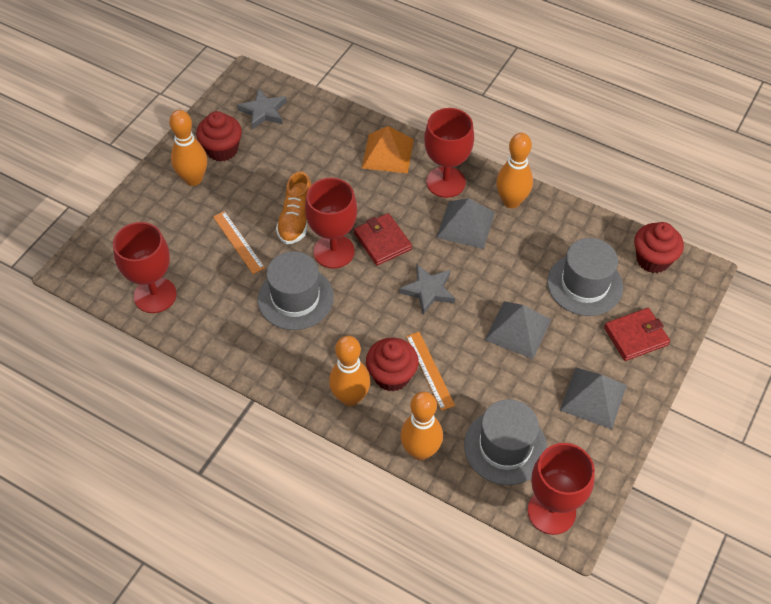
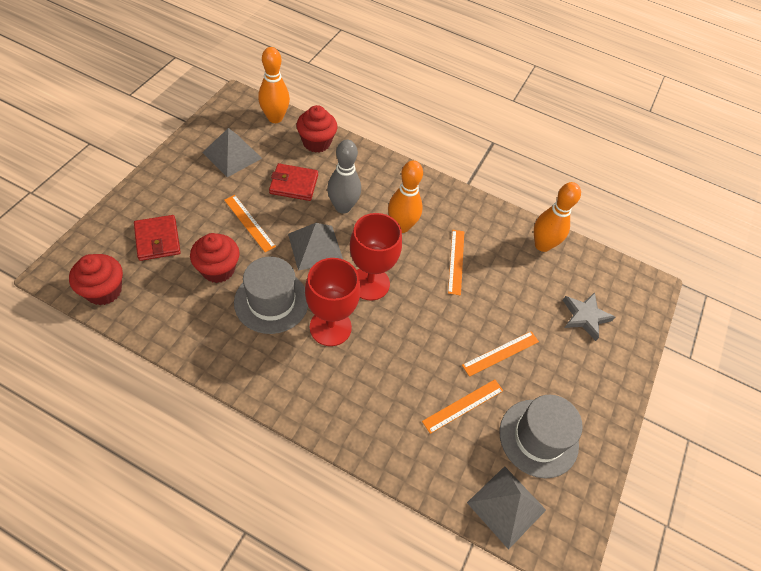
grey bowling pin: 0 -> 1
grey hat: 3 -> 2
grey star: 2 -> 1
orange bowling pin: 4 -> 3
orange pyramid: 1 -> 0
orange ruler: 2 -> 4
orange shoe: 1 -> 0
red goblet: 4 -> 2

